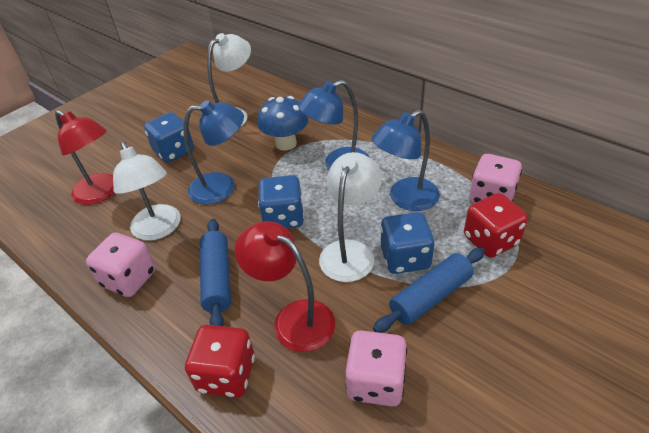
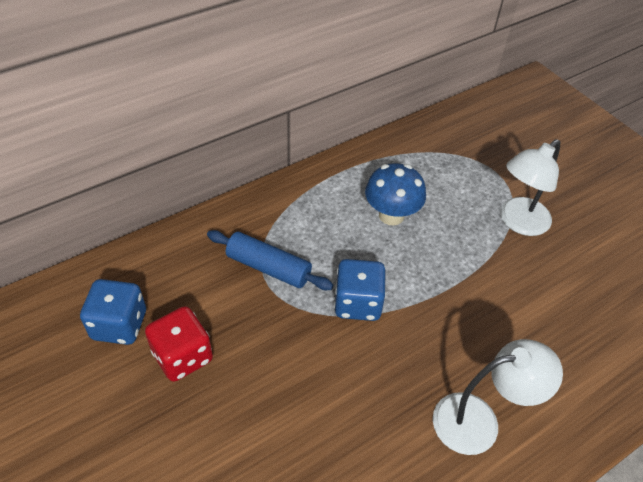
blue dice: 3 -> 2
blue lamp: 3 -> 0
blue rolling pin: 2 -> 1
pink dice: 3 -> 0
red dice: 2 -> 1
red lamp: 2 -> 0
white lamp: 3 -> 2

